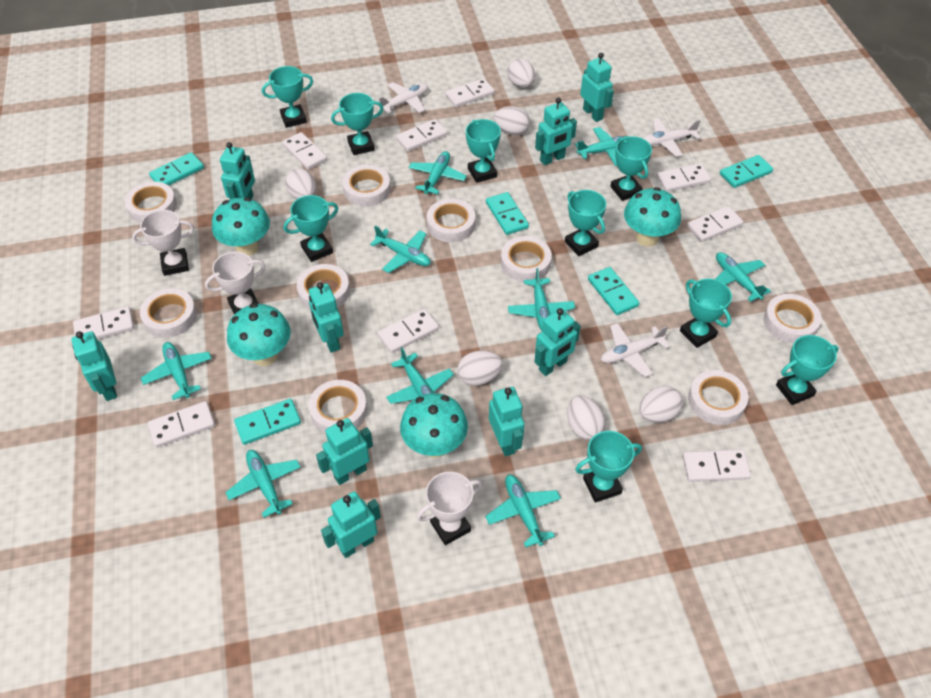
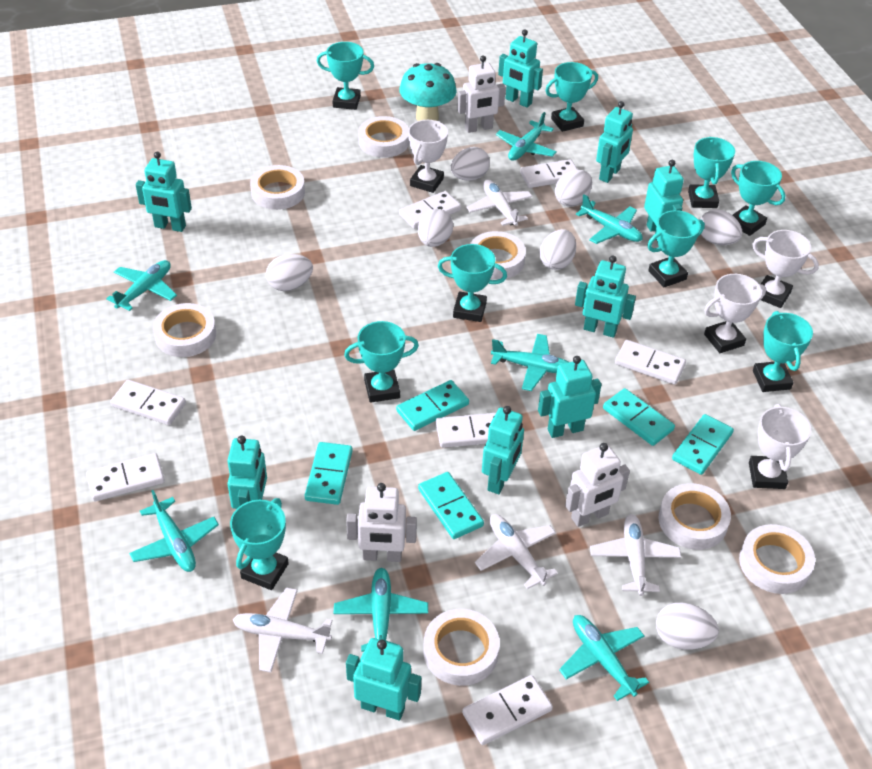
turquoise mushroom: 4 -> 1
turquoise plane: 9 -> 7
white domino: 9 -> 7
white egg: 6 -> 7
white plane: 3 -> 4
white robot: 0 -> 3
white tape: 9 -> 7
white trophy: 3 -> 4

